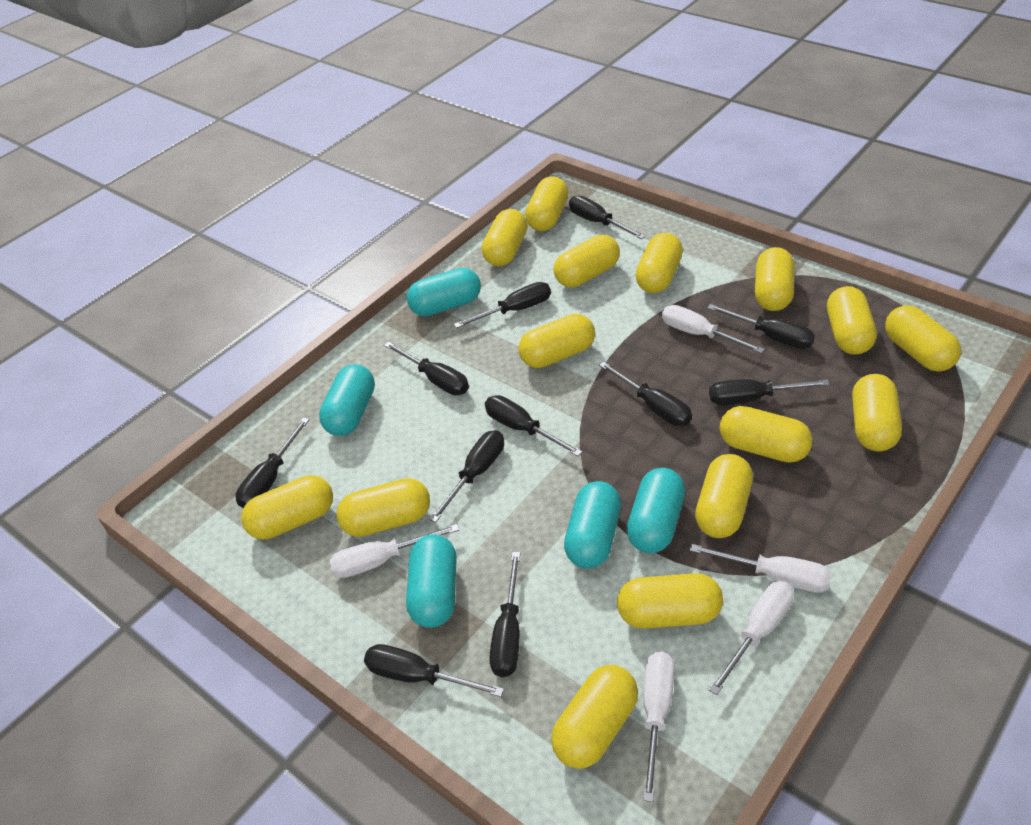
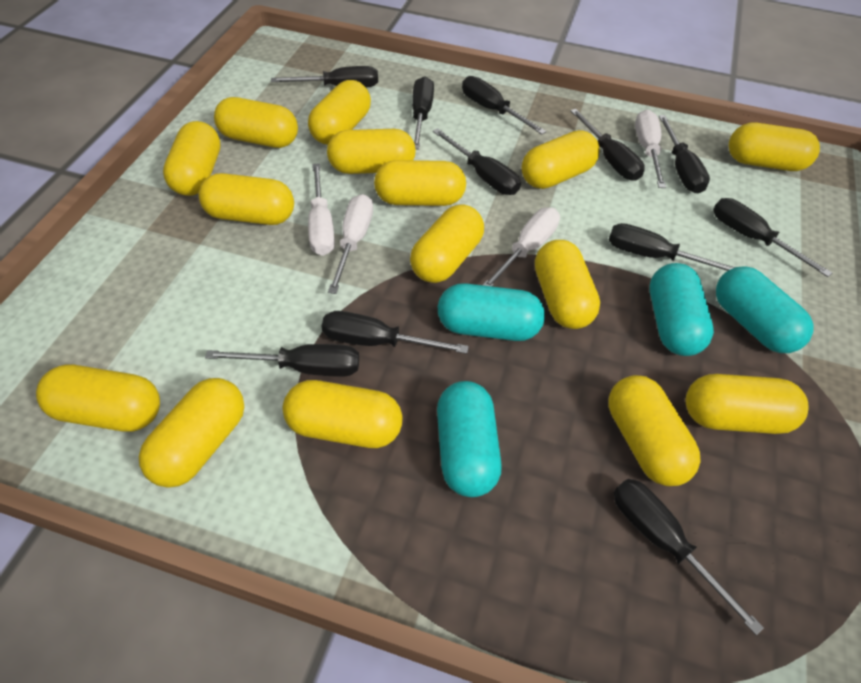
turquoise capsule: 5 -> 4
white screwdriver: 5 -> 4

